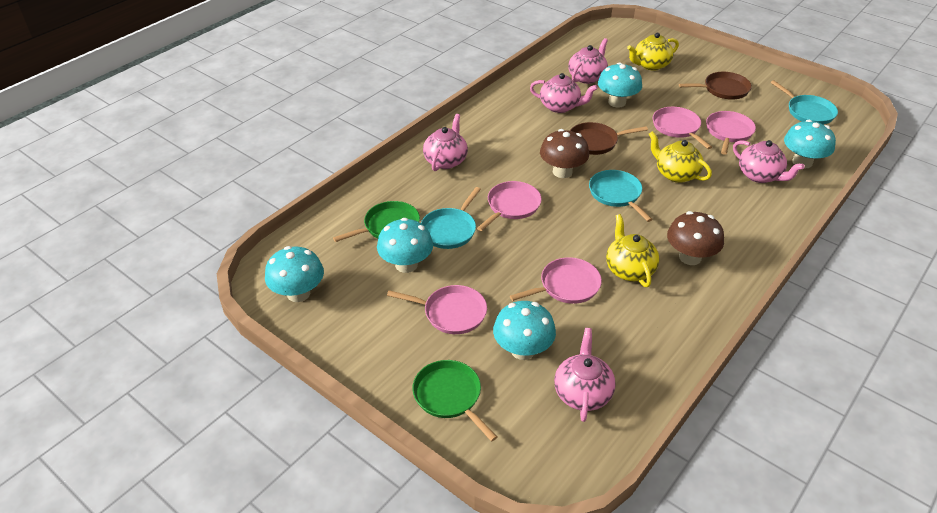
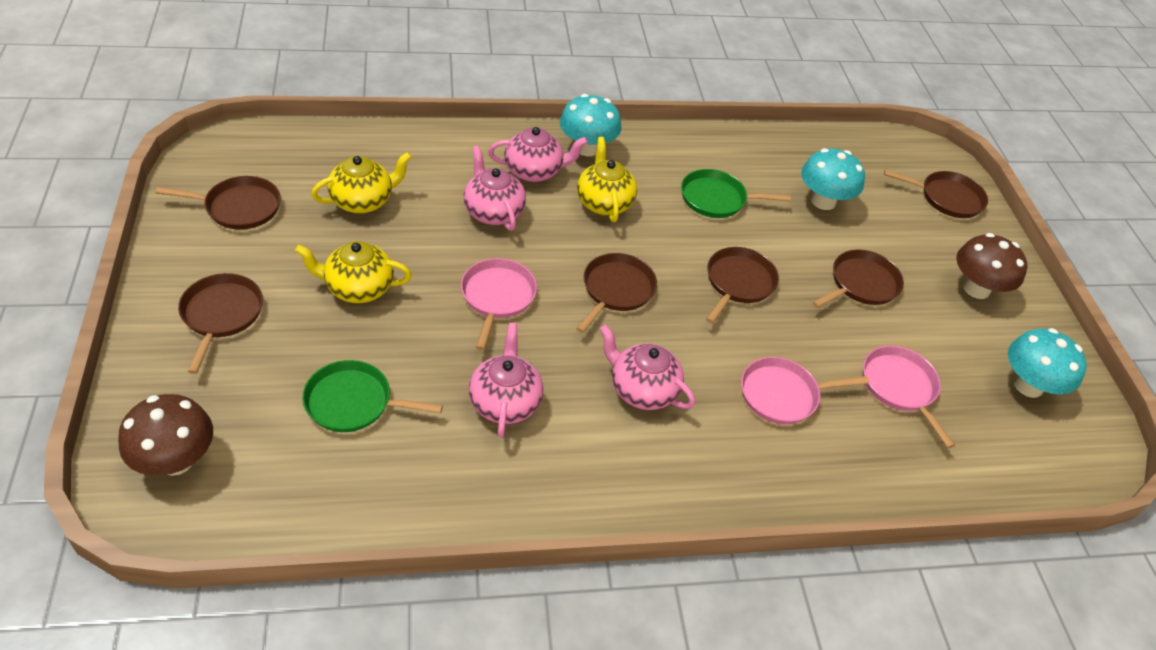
brown pan: 2 -> 6
pink pan: 5 -> 3
pink teapot: 5 -> 4
turquoise mushroom: 5 -> 3
turquoise pan: 3 -> 0

